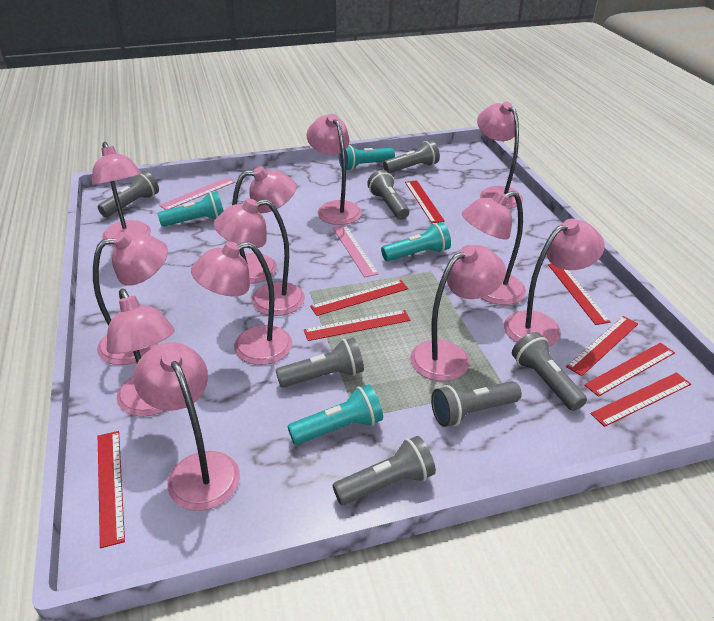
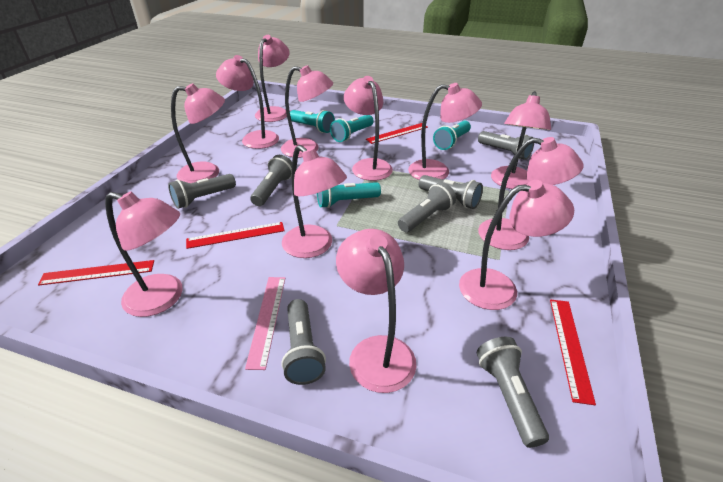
pink ruler: 2 -> 1
red ruler: 8 -> 4

